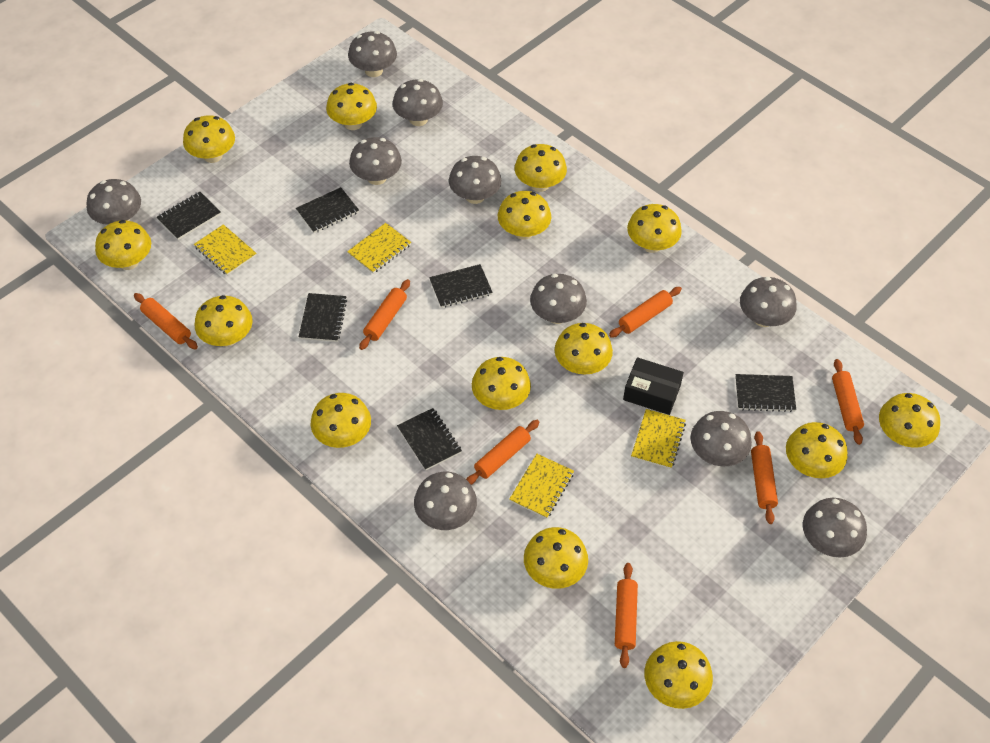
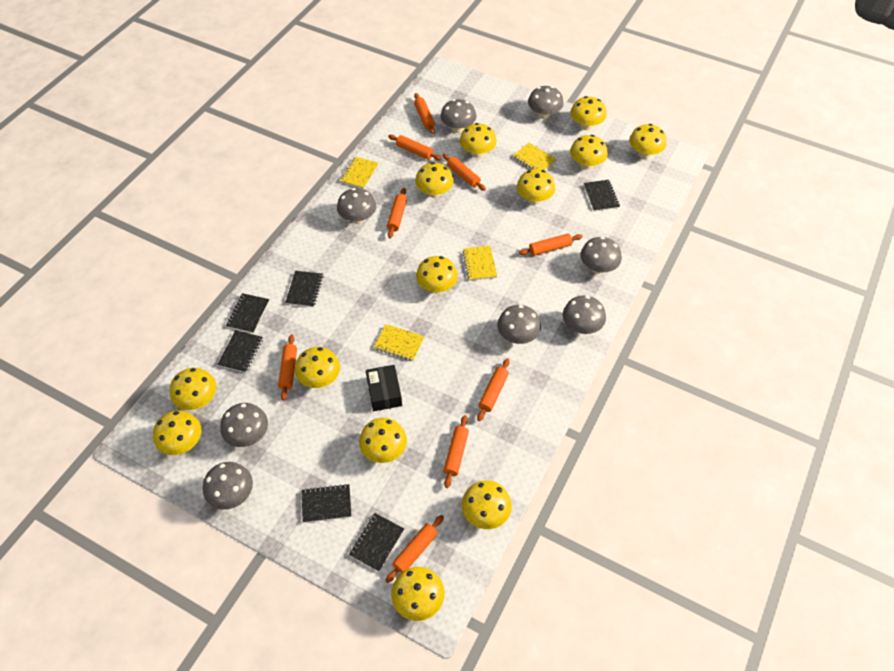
grey mushroom: 10 -> 8
orange rolling pin: 7 -> 9
yellow mushroom: 14 -> 13

